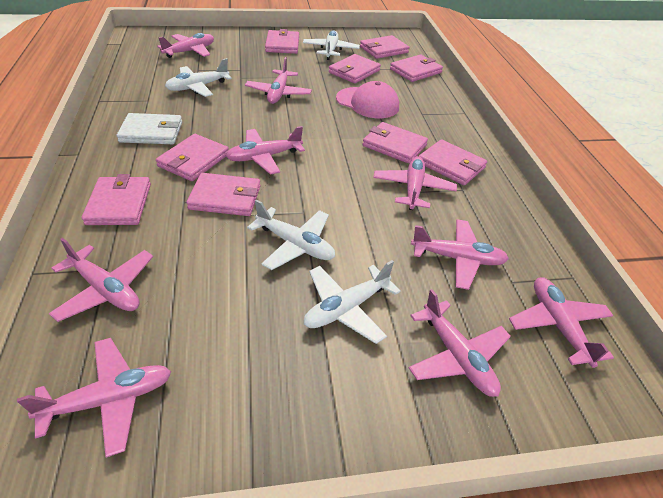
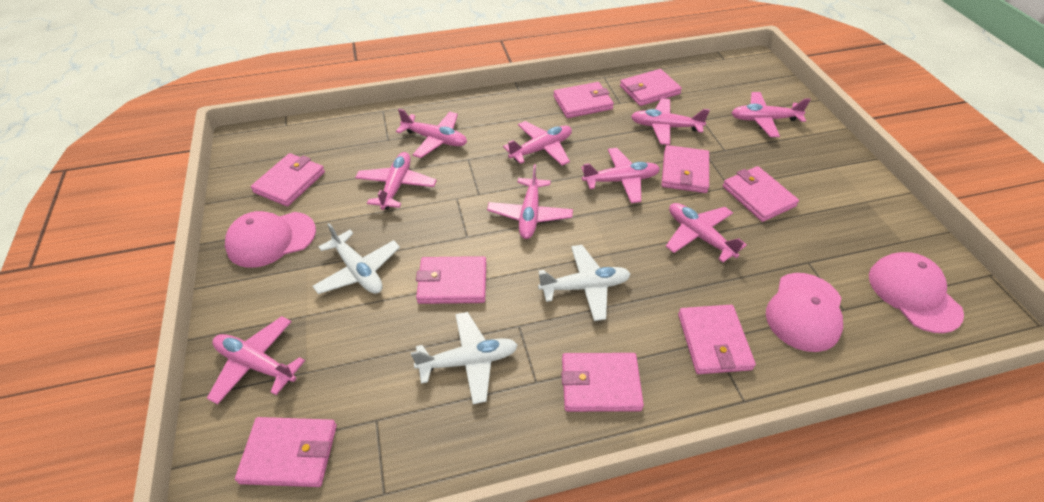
pink cap: 1 -> 3
white plane: 4 -> 3
white wallet: 1 -> 0

